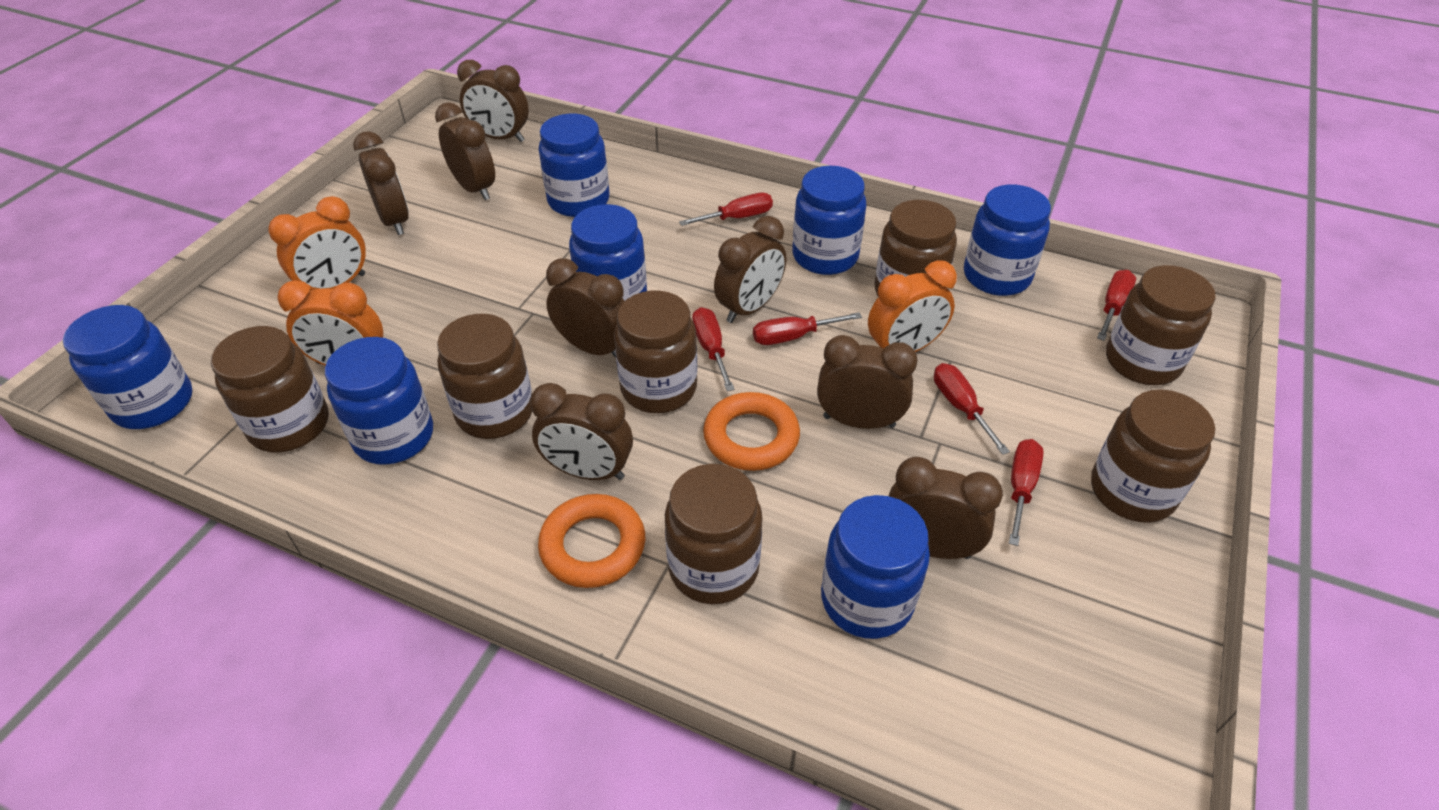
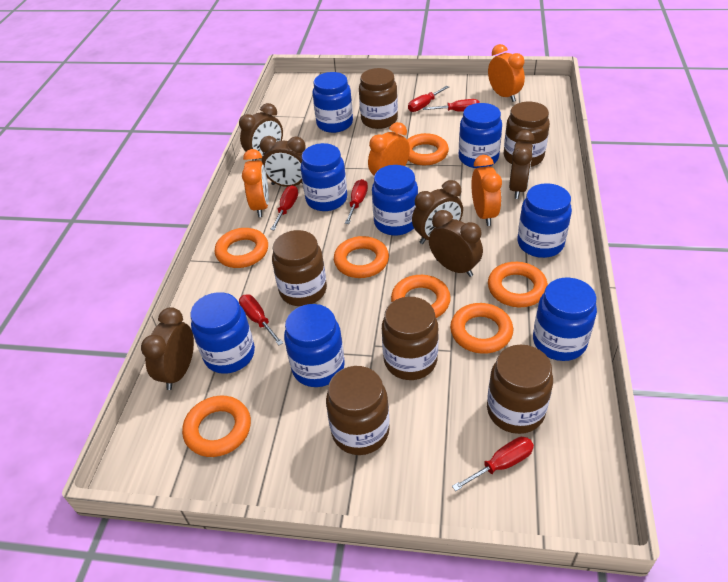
blue jar: 7 -> 8
brown clock: 8 -> 6
brown jar: 7 -> 6
orange clock: 3 -> 4
orange ring: 2 -> 7

